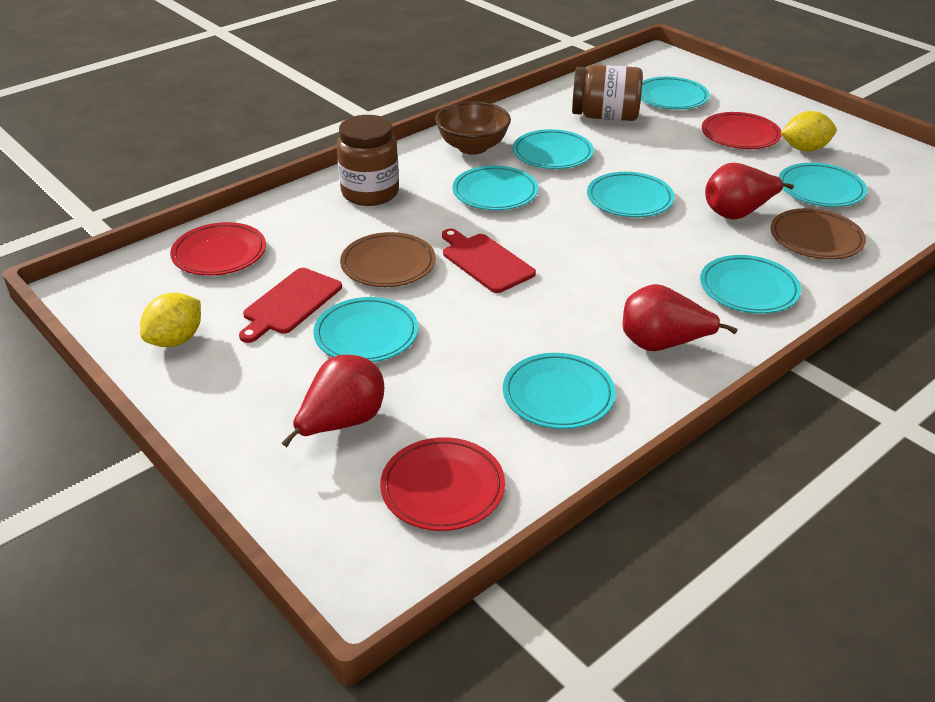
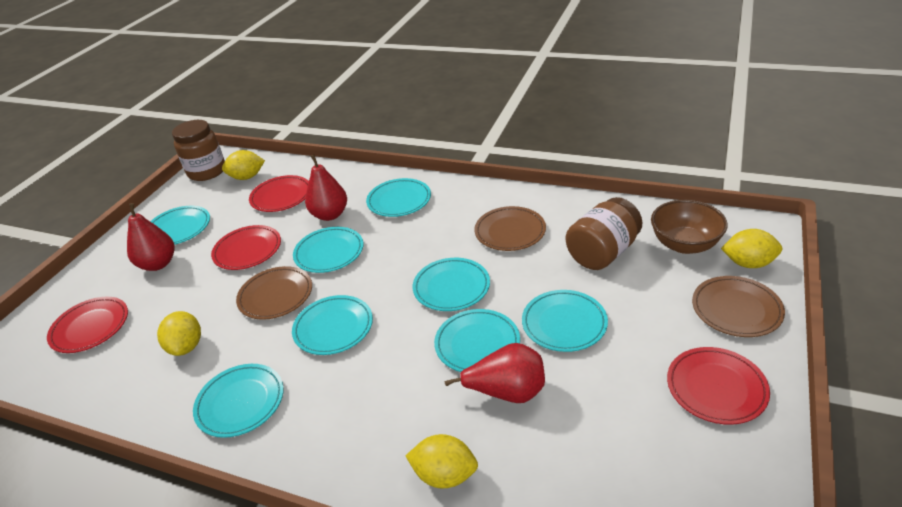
brown plate: 2 -> 3
red cutting board: 2 -> 0
red plate: 3 -> 4
yellow lemon: 2 -> 4

